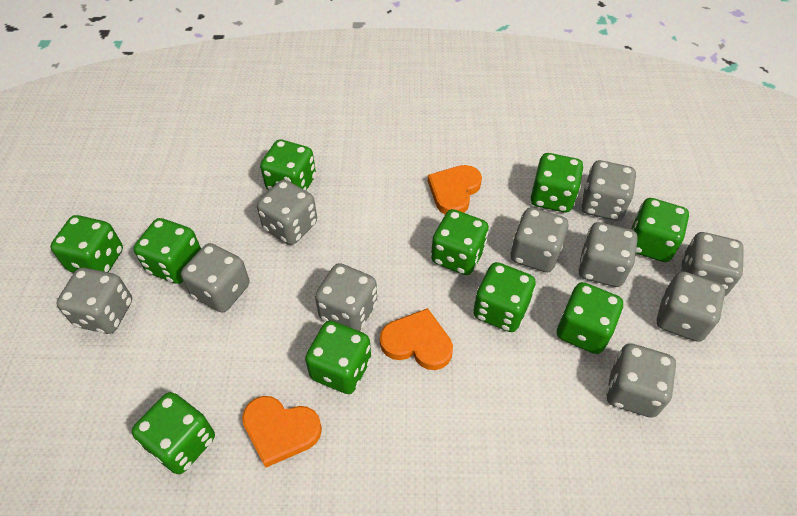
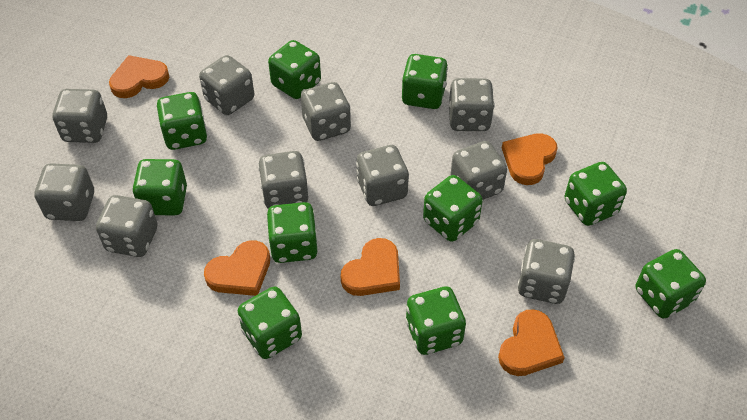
orange heart: 3 -> 5

